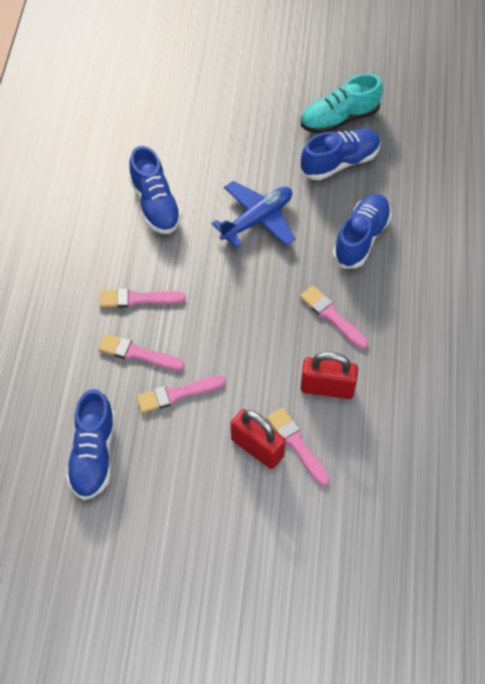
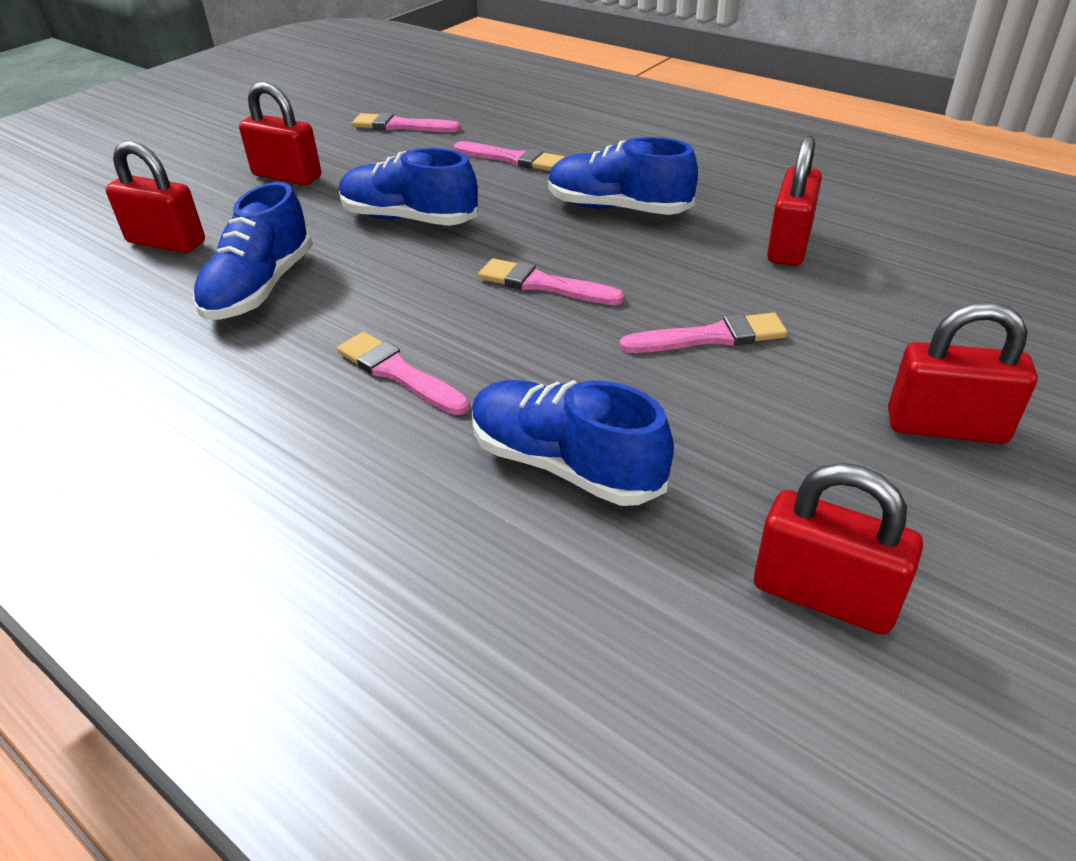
blue plane: 1 -> 0
red padlock: 2 -> 5
turquoise shoe: 1 -> 0

